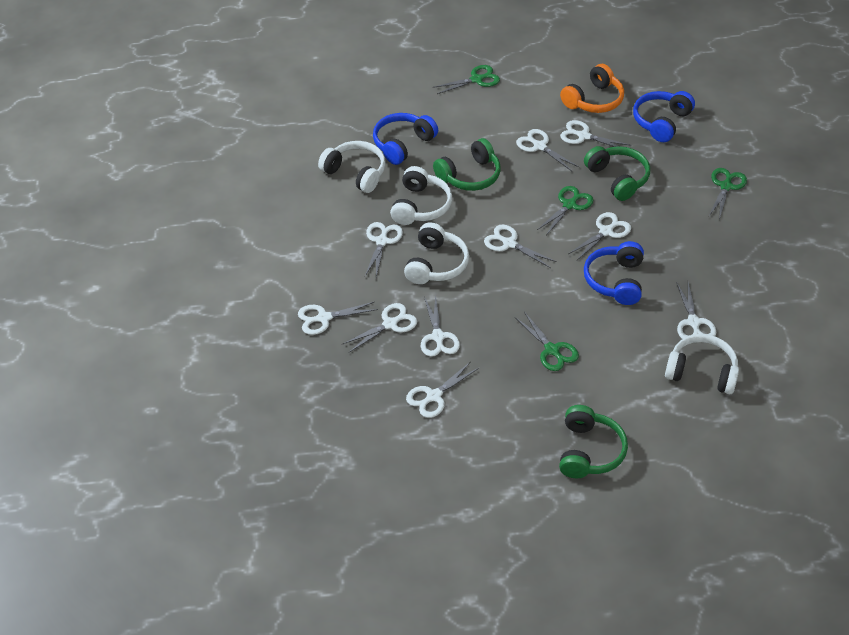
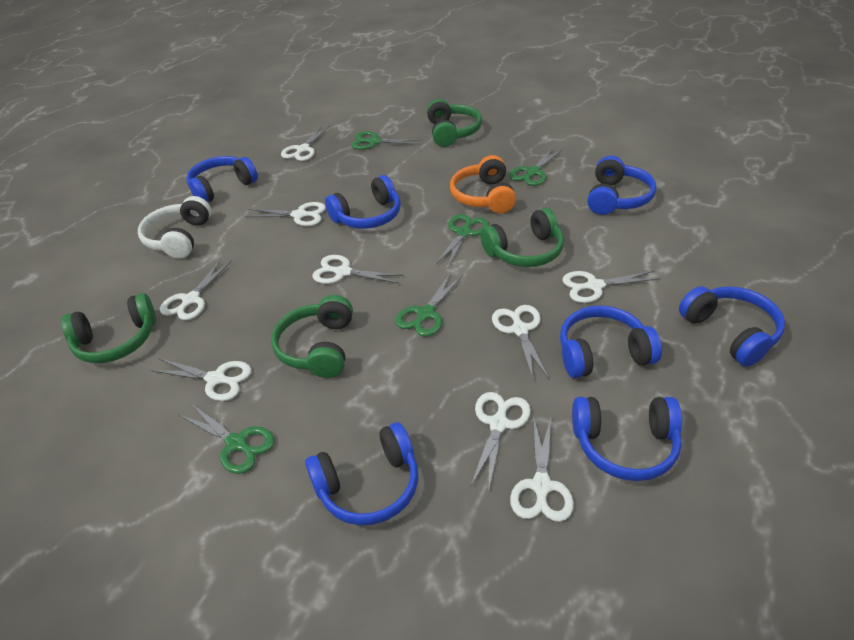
blue headphones: 3 -> 7
green headphones: 3 -> 4
green scissors: 4 -> 5
white headphones: 4 -> 1
white scissors: 10 -> 9

